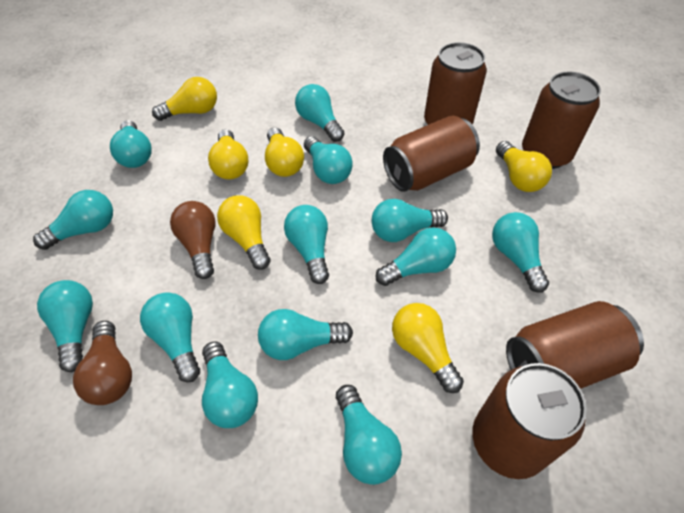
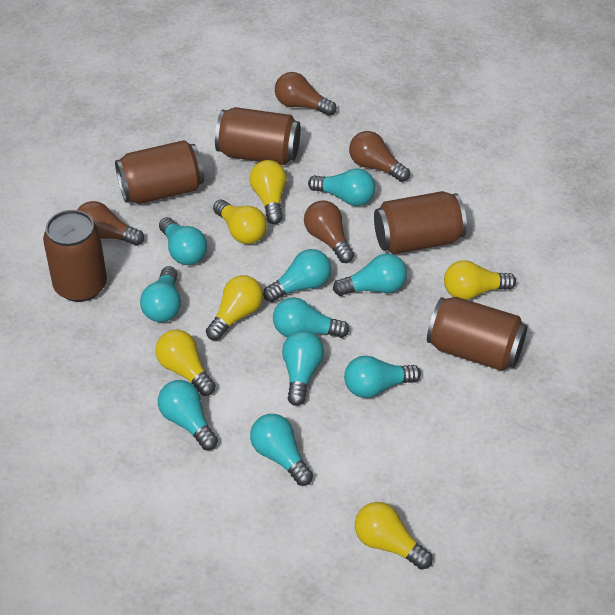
brown light bulb: 2 -> 4
turquoise light bulb: 13 -> 10

